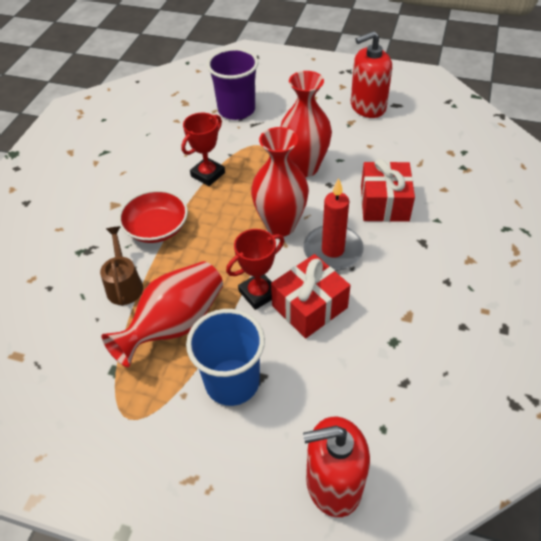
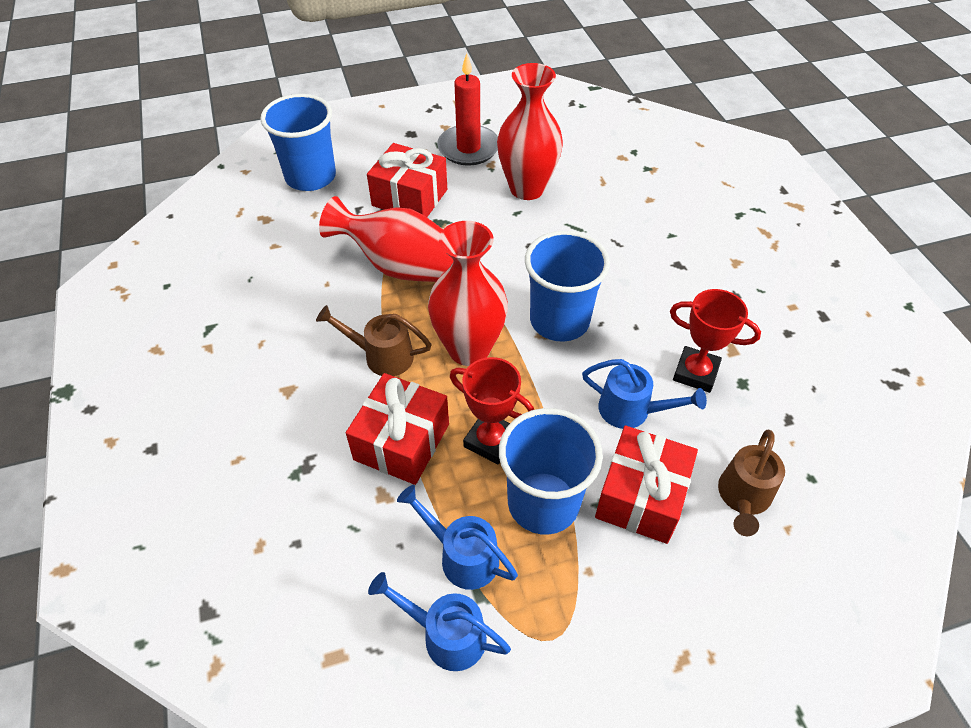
blue cup: 1 -> 3
blue watering can: 0 -> 3
brown watering can: 1 -> 2
purple cup: 1 -> 0
red bowl: 1 -> 0
red gift: 2 -> 3
red soap dispenser: 2 -> 0

